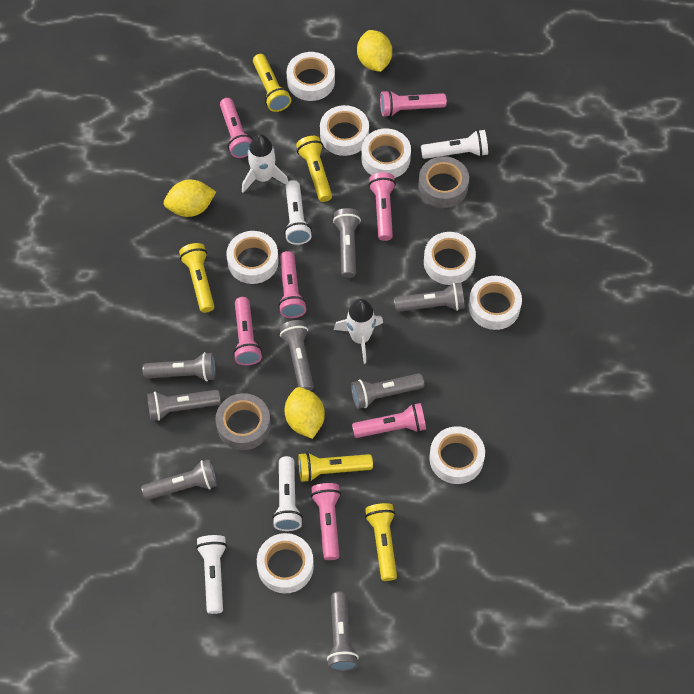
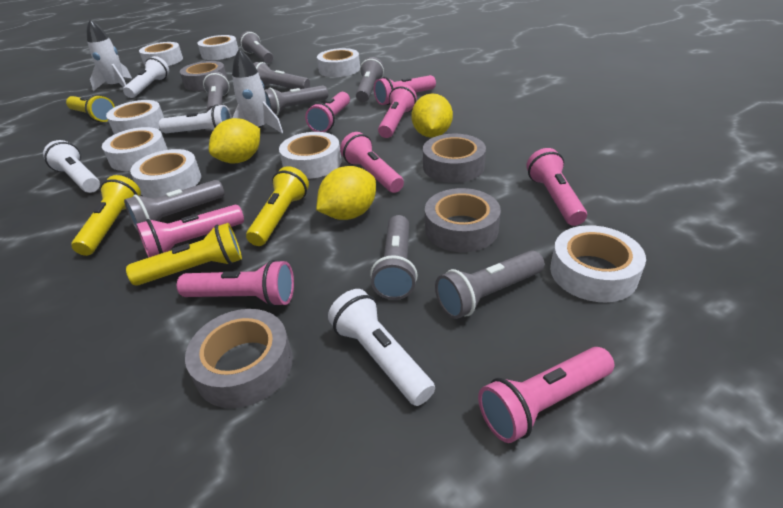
grey tape: 2 -> 4
pink flashlight: 7 -> 8
yellow flashlight: 5 -> 4

